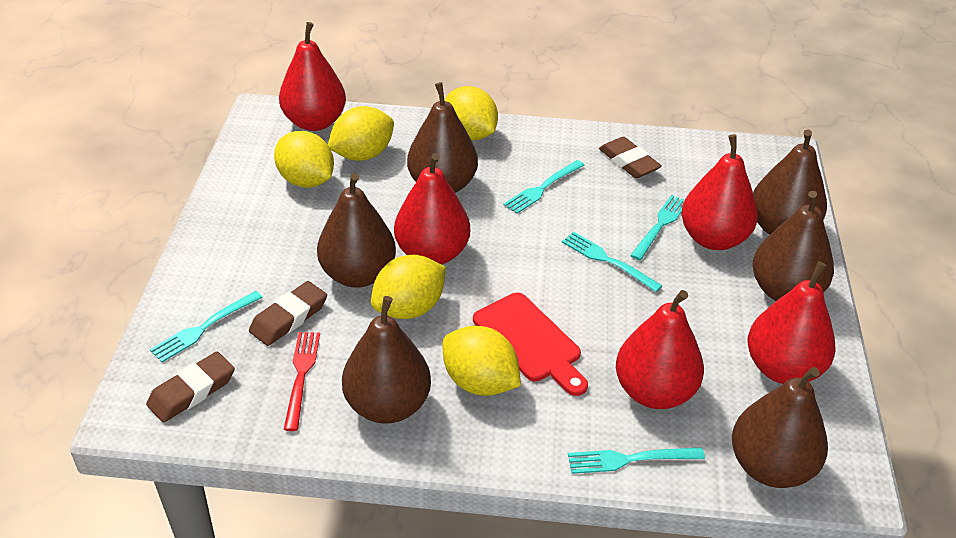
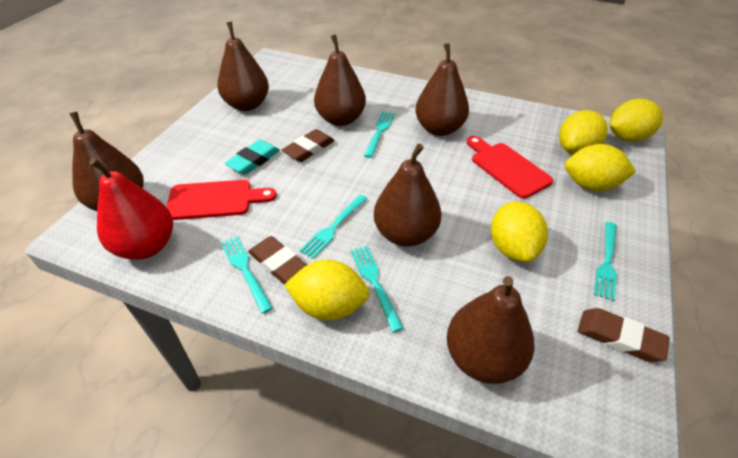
red cutting board: 1 -> 2
red fork: 1 -> 0
red pear: 5 -> 1
turquoise eraser: 0 -> 1

